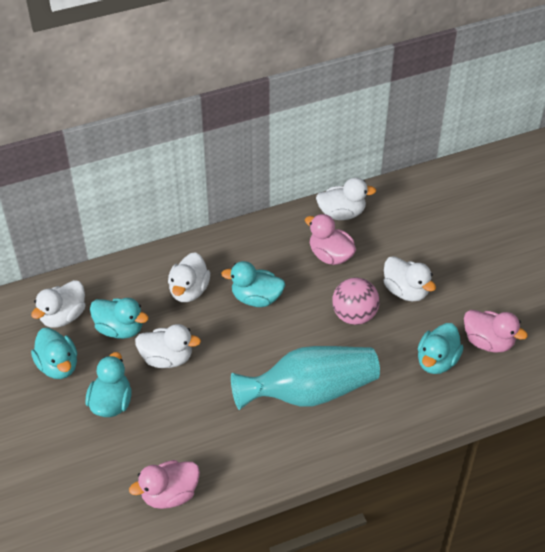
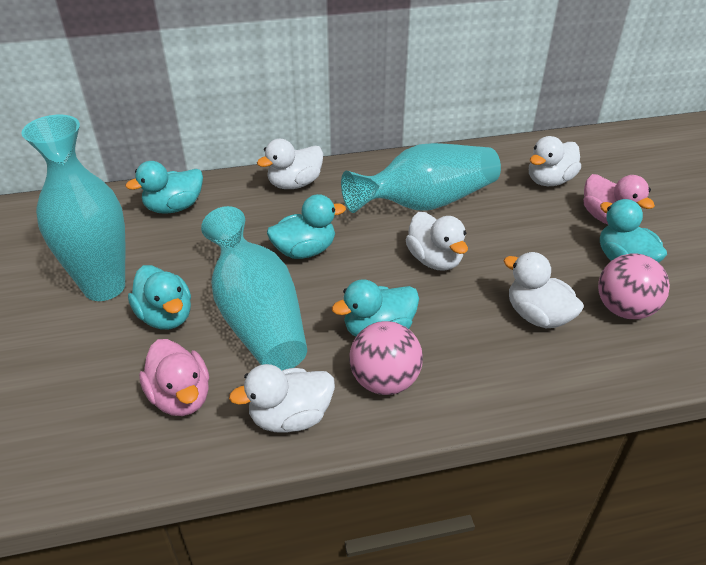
pink ball: 1 -> 2
pink duck: 3 -> 2
turquoise vase: 1 -> 3

